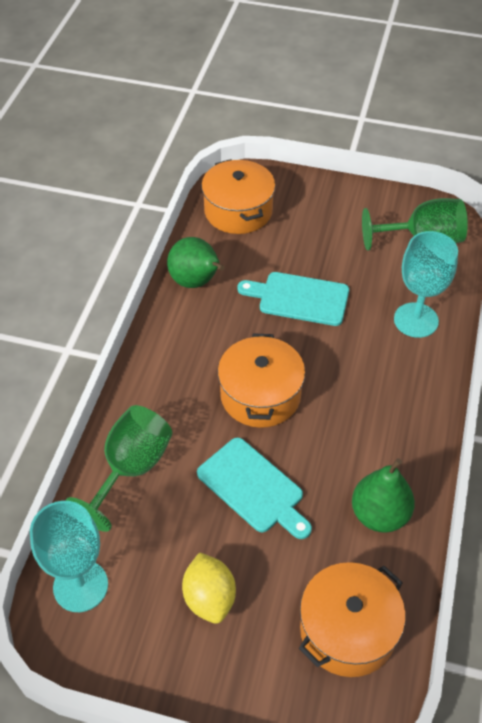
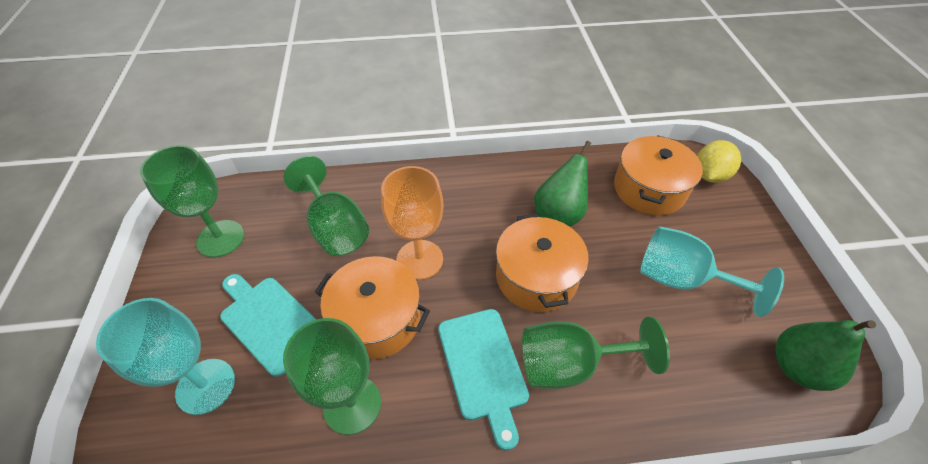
green goblet: 2 -> 4
orange goblet: 0 -> 1

